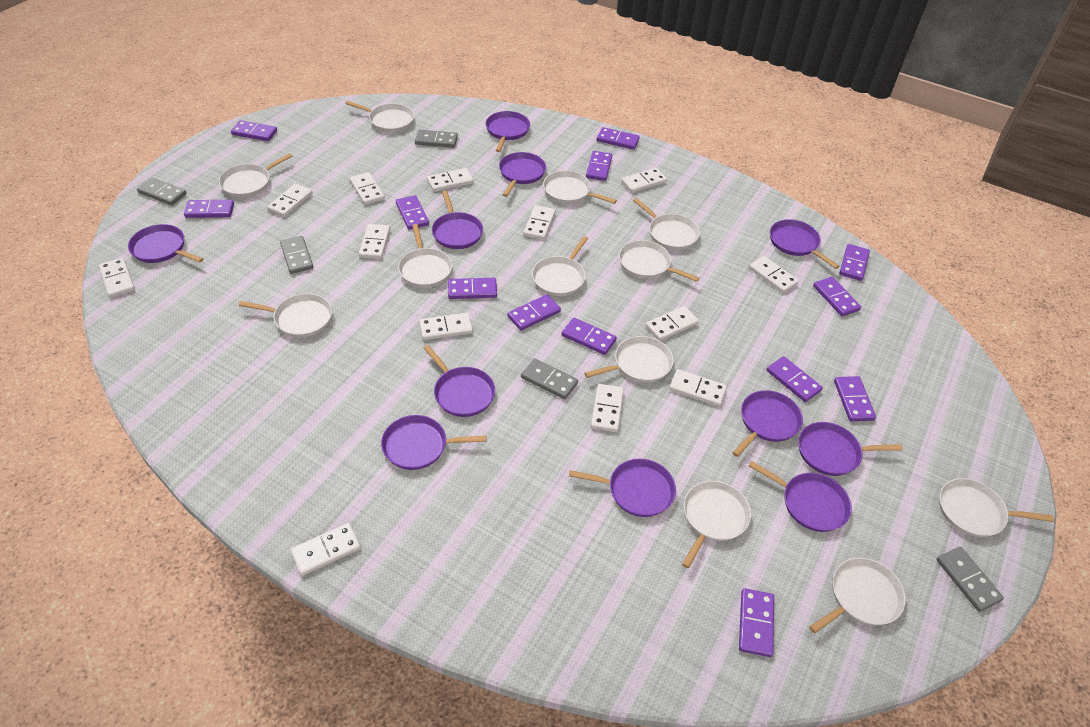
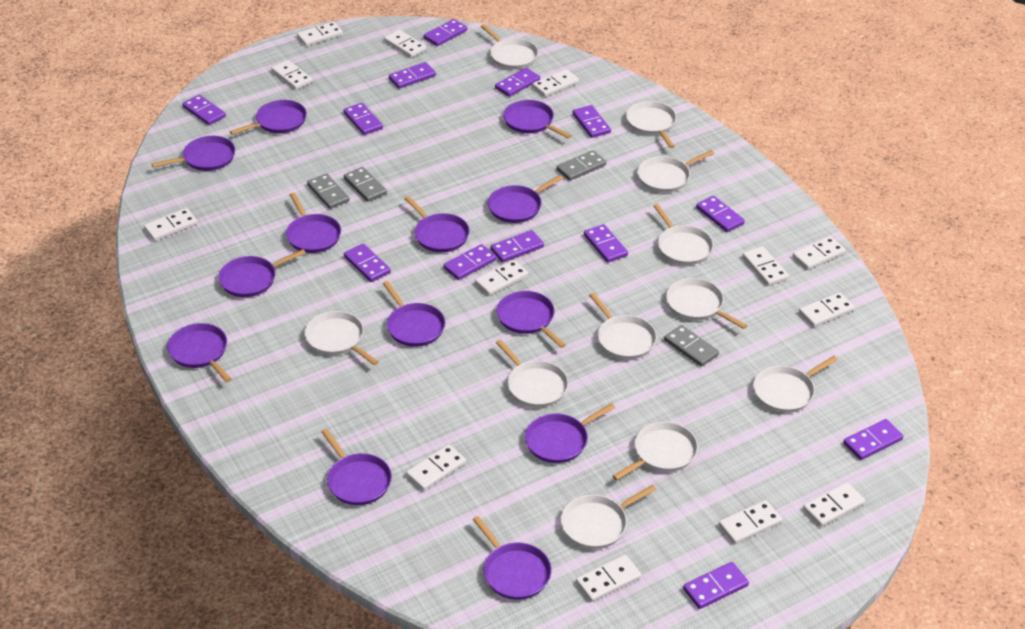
grey domino: 5 -> 4
purple pan: 11 -> 13
white pan: 12 -> 11

